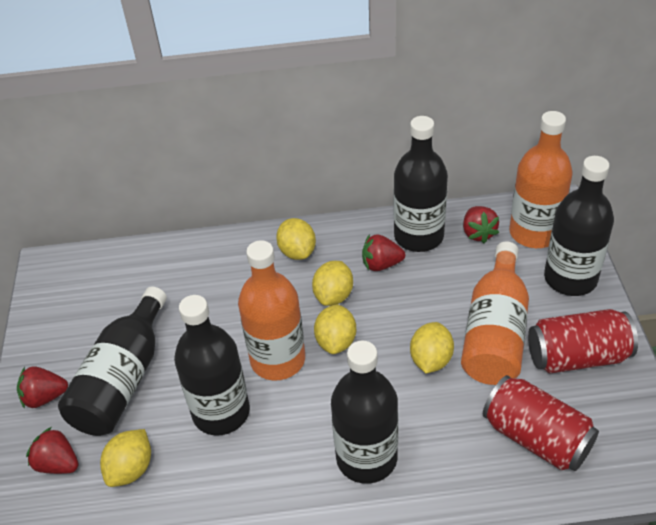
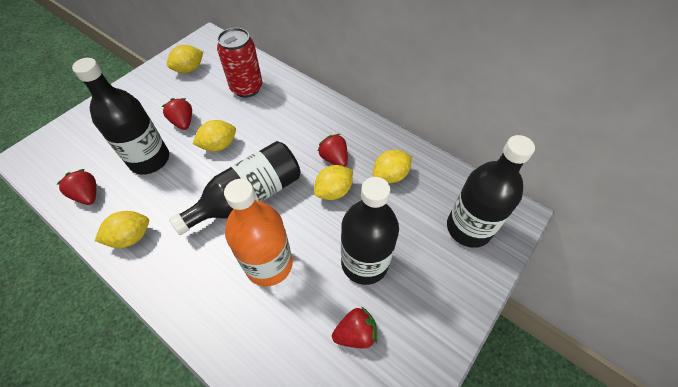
black bottle: 5 -> 4
orange bottle: 3 -> 1
red can: 2 -> 1

